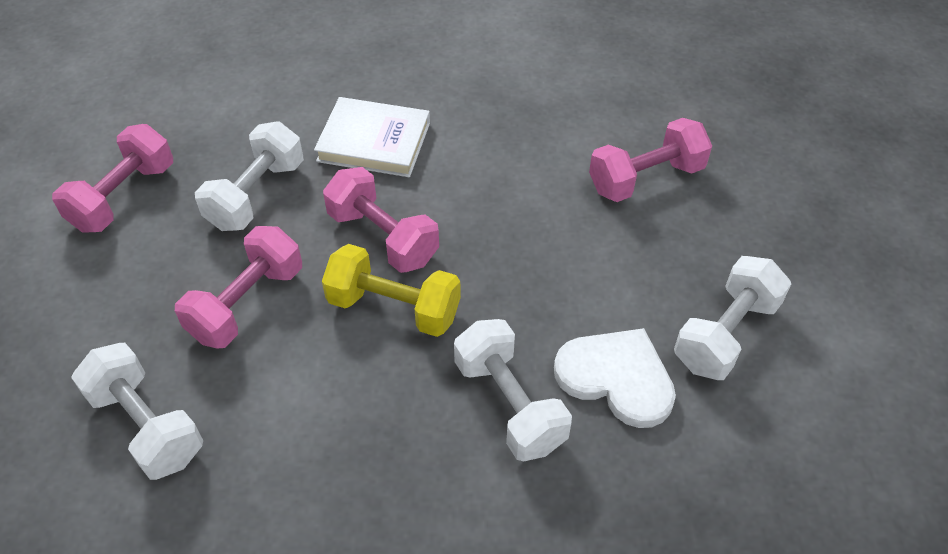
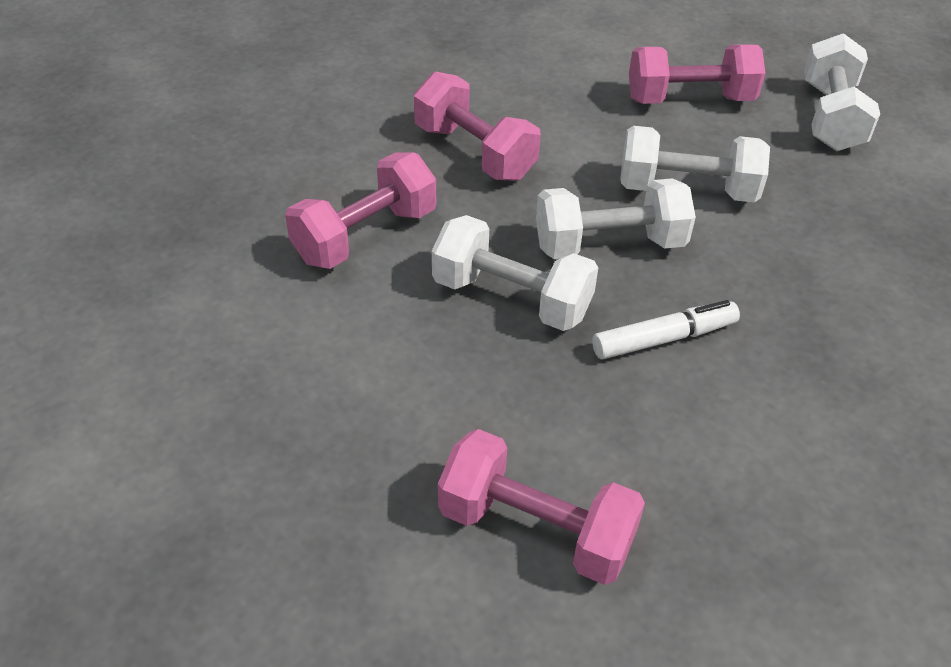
white book: 1 -> 0
white heart: 1 -> 0
white marker: 0 -> 1
yellow dumbbell: 1 -> 0

